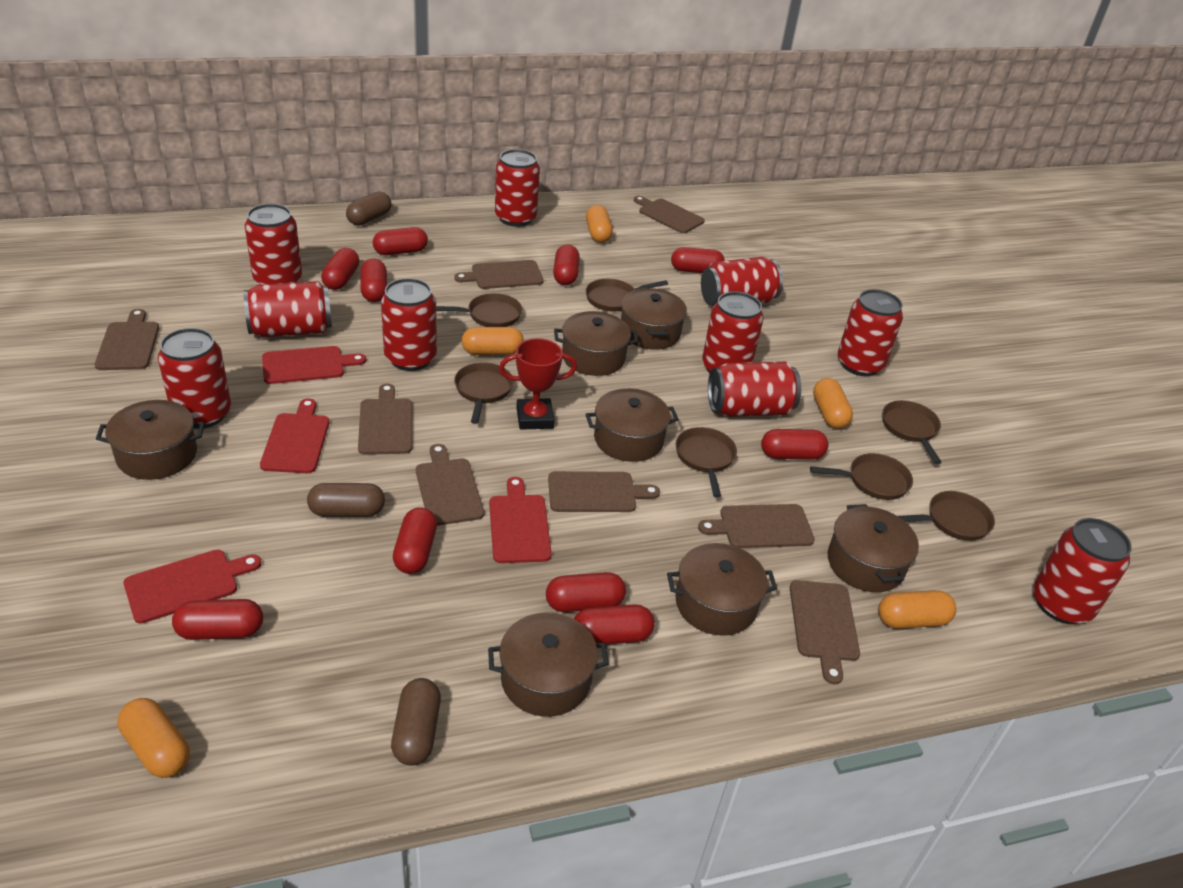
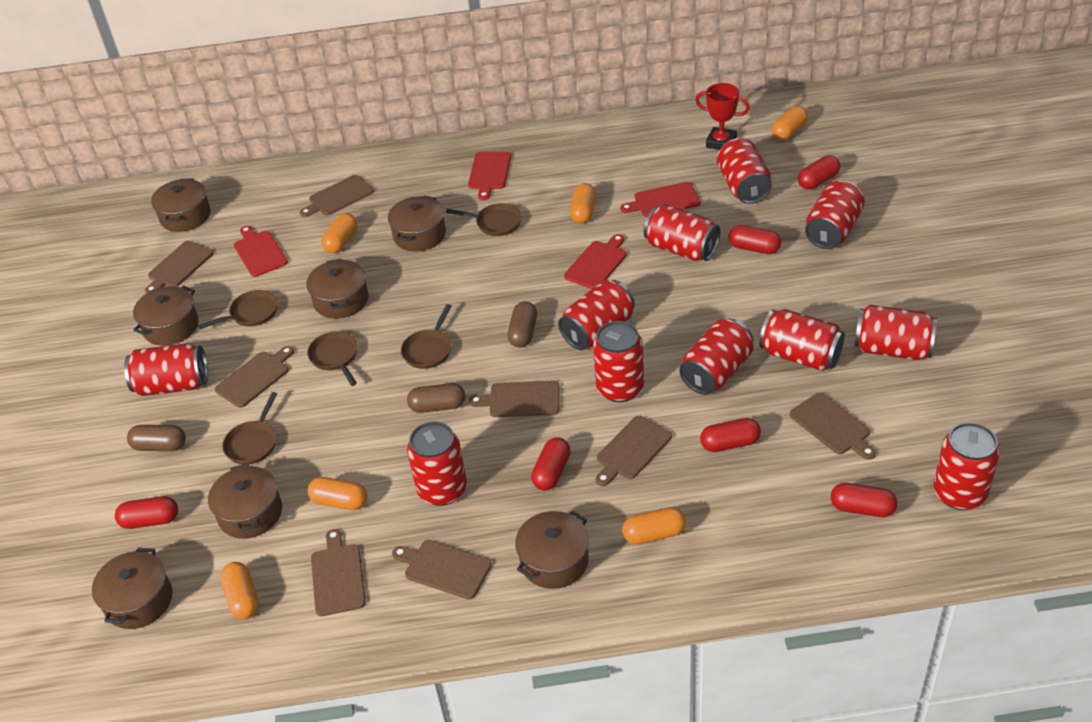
brown pan: 7 -> 5
orange capsule: 5 -> 6
red can: 10 -> 11
red capsule: 10 -> 6

